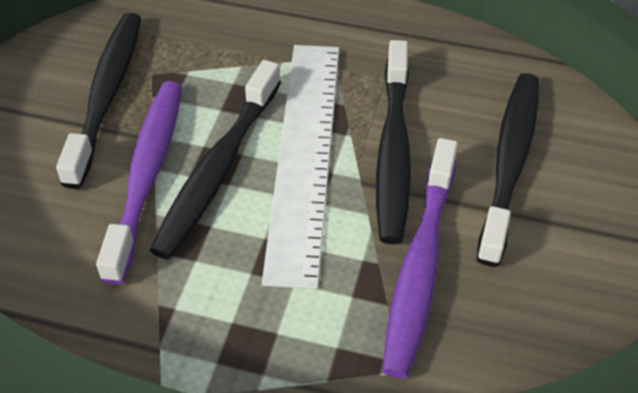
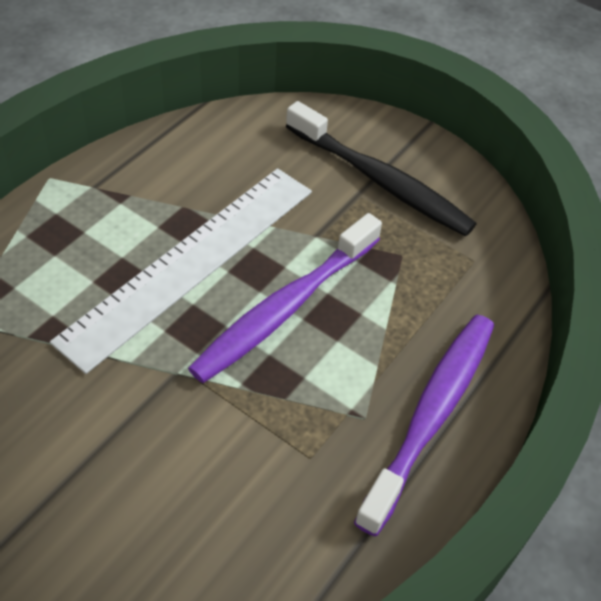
black toothbrush: 4 -> 1

